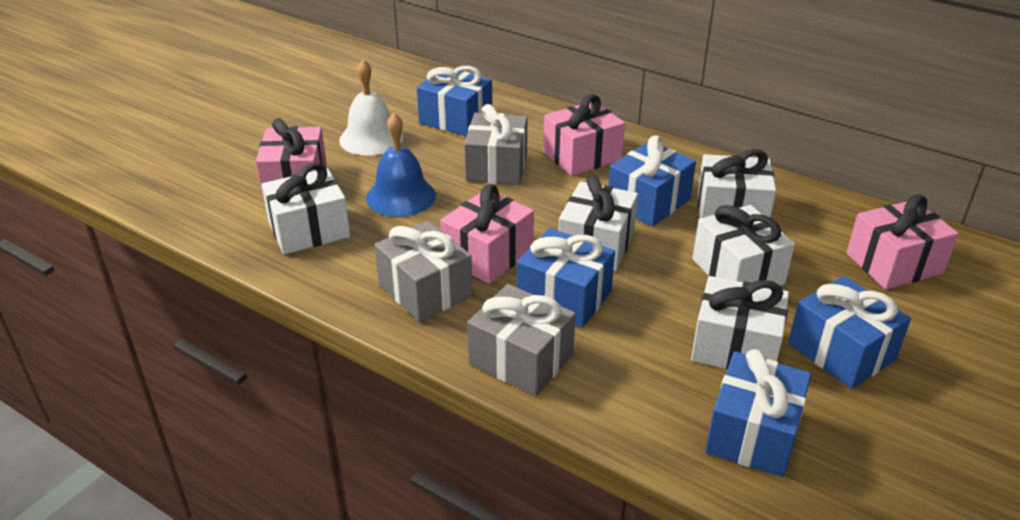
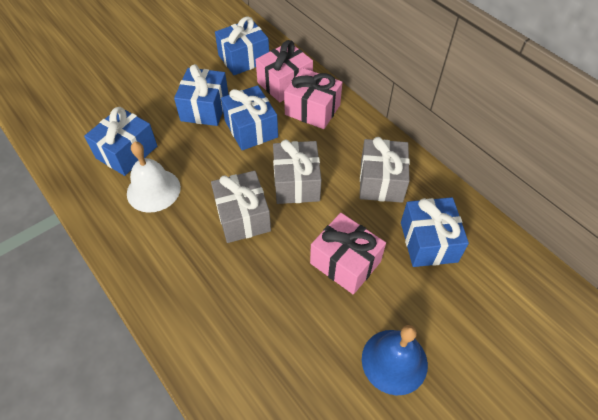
pink gift: 4 -> 3
white gift: 5 -> 0

